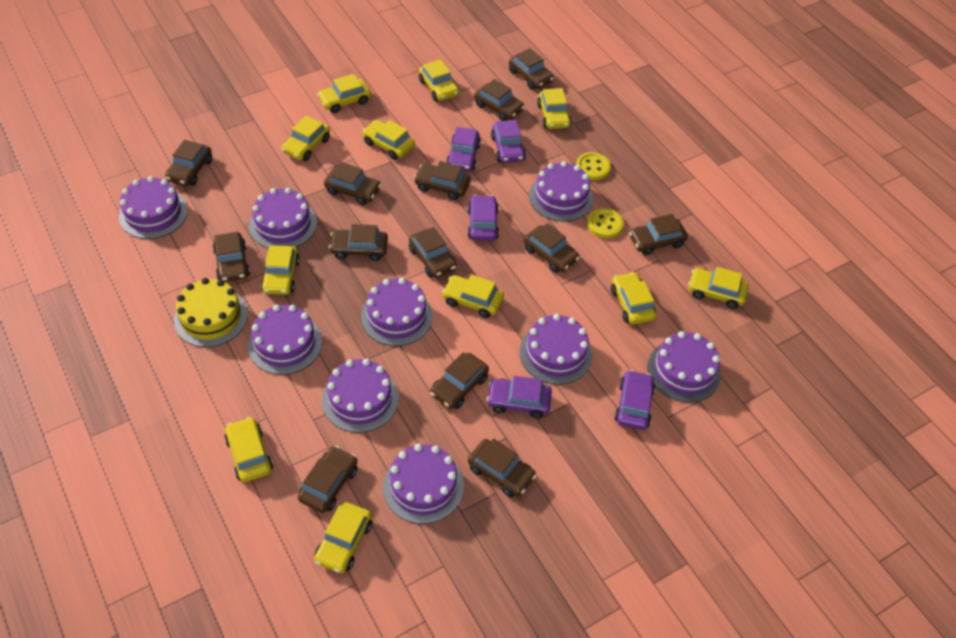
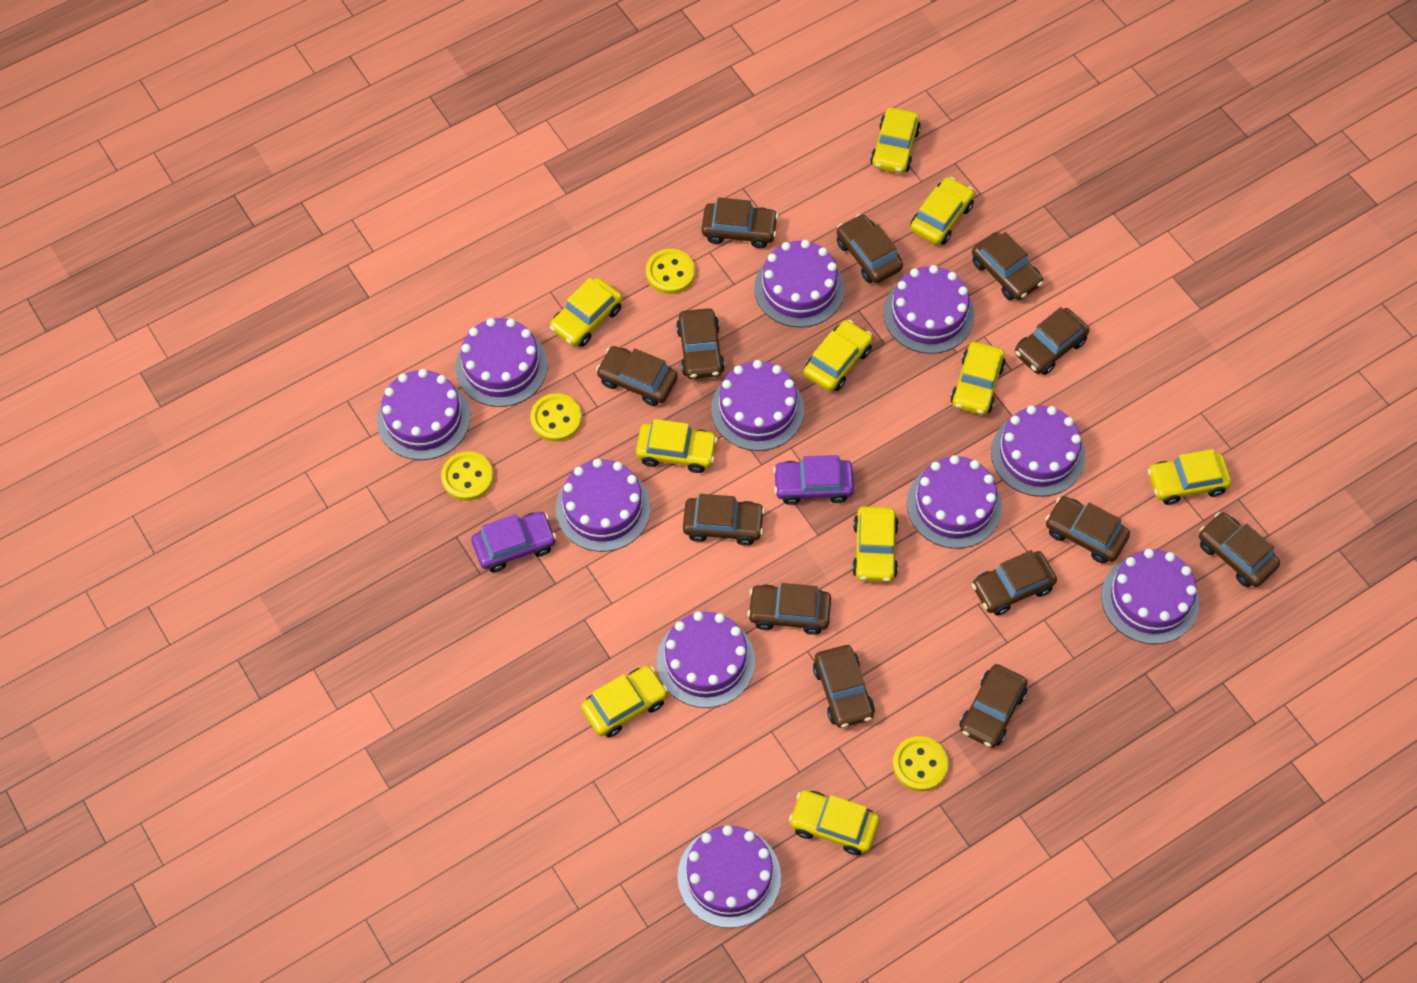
purple cake: 9 -> 11
purple car: 5 -> 2
yellow button: 2 -> 4
yellow cake: 1 -> 0
yellow car: 11 -> 10

